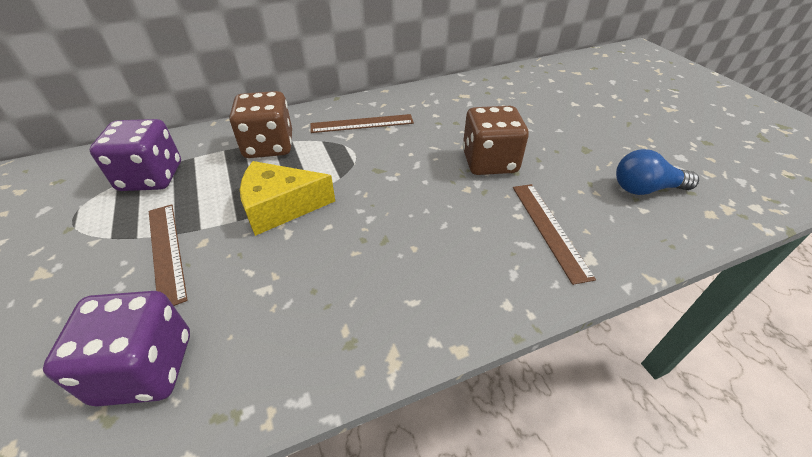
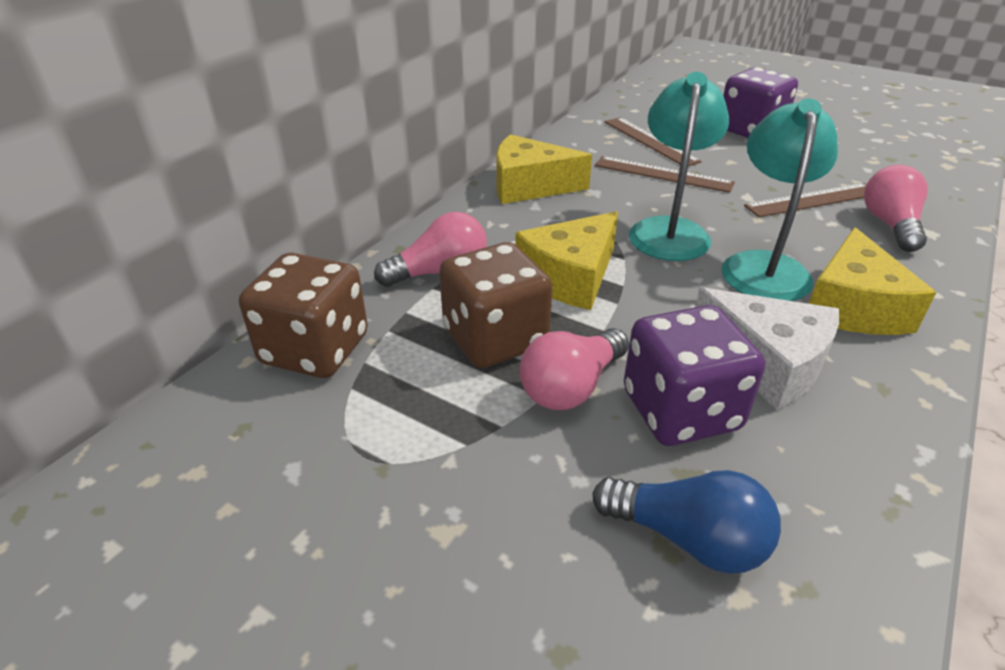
pink light bulb: 0 -> 3
turquoise lamp: 0 -> 2
white cheese: 0 -> 1
yellow cheese: 1 -> 3

